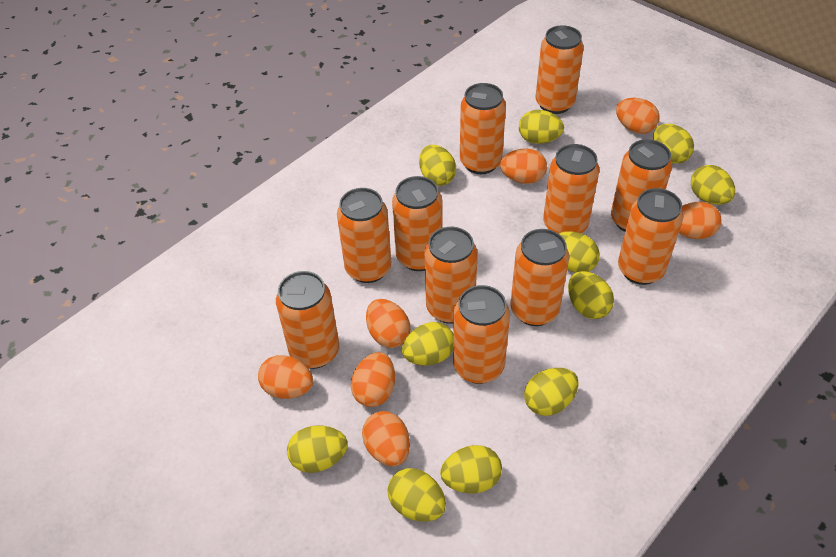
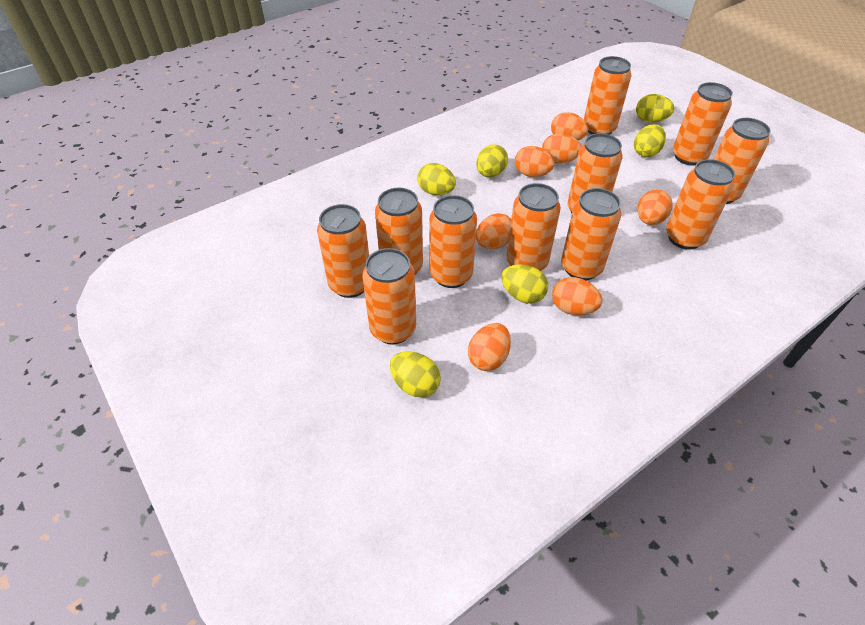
yellow egg: 11 -> 6

